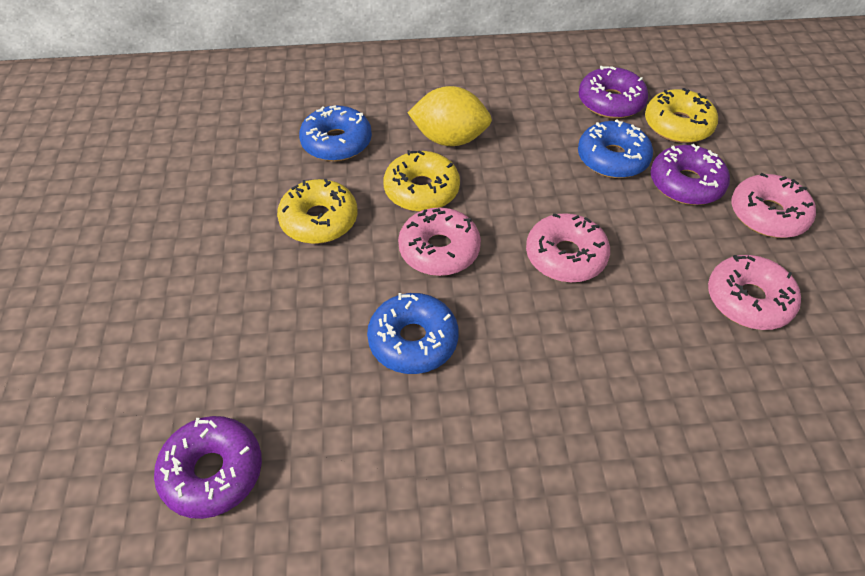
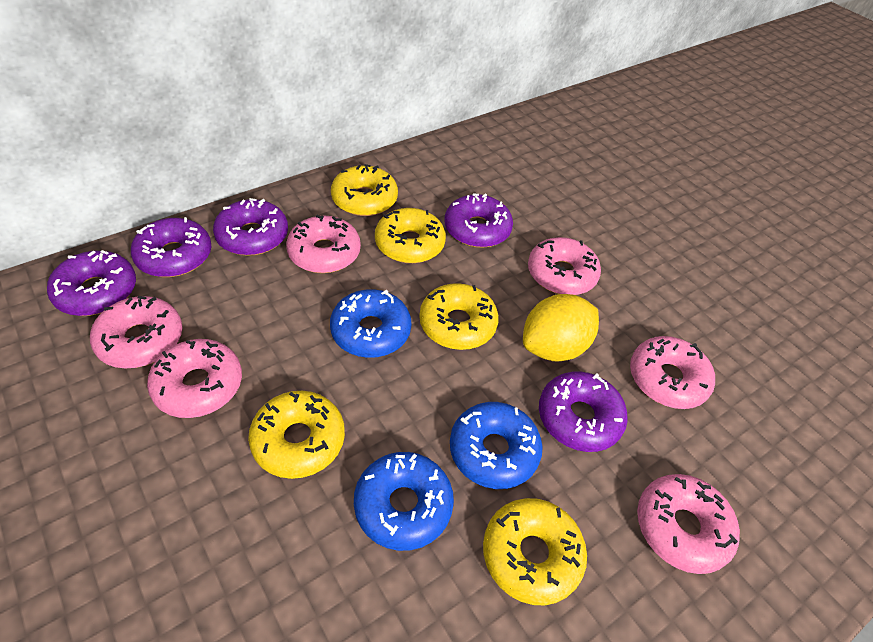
pink donut: 4 -> 6
purple donut: 3 -> 5
yellow donut: 3 -> 5

